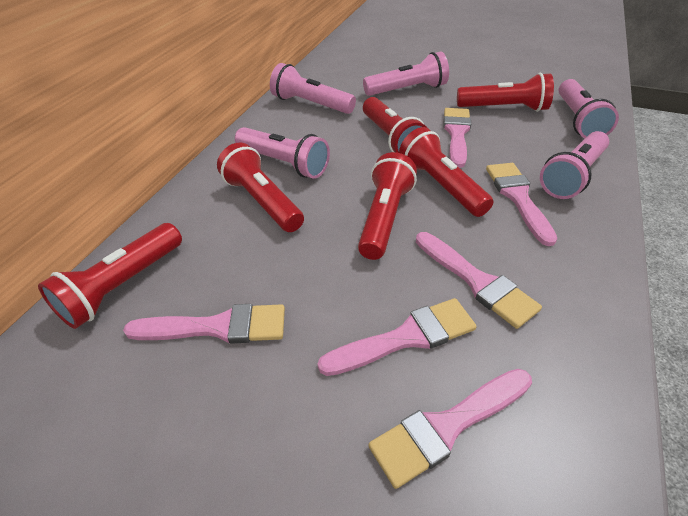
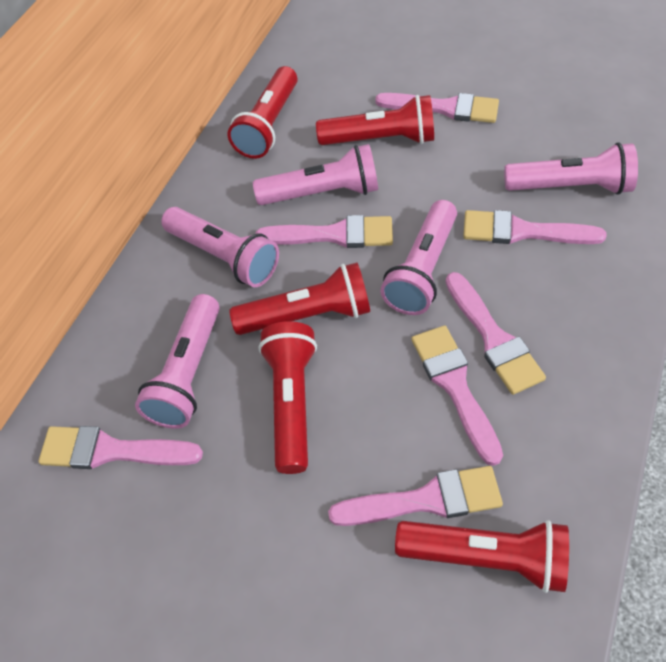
pink brush: 6 -> 7
red flashlight: 6 -> 5

